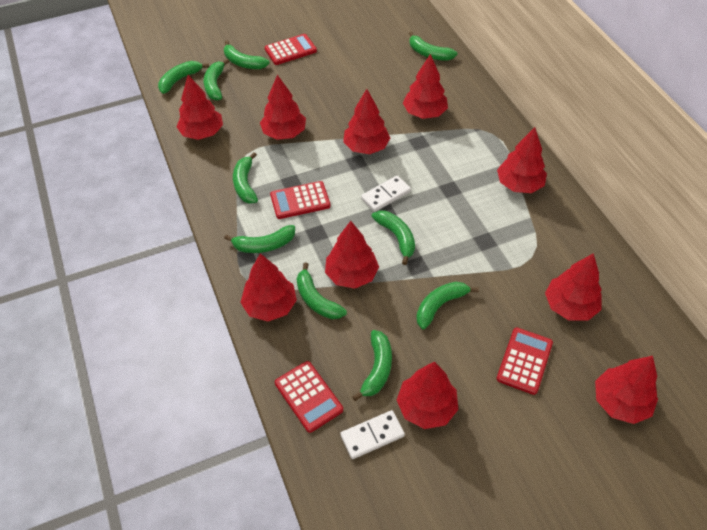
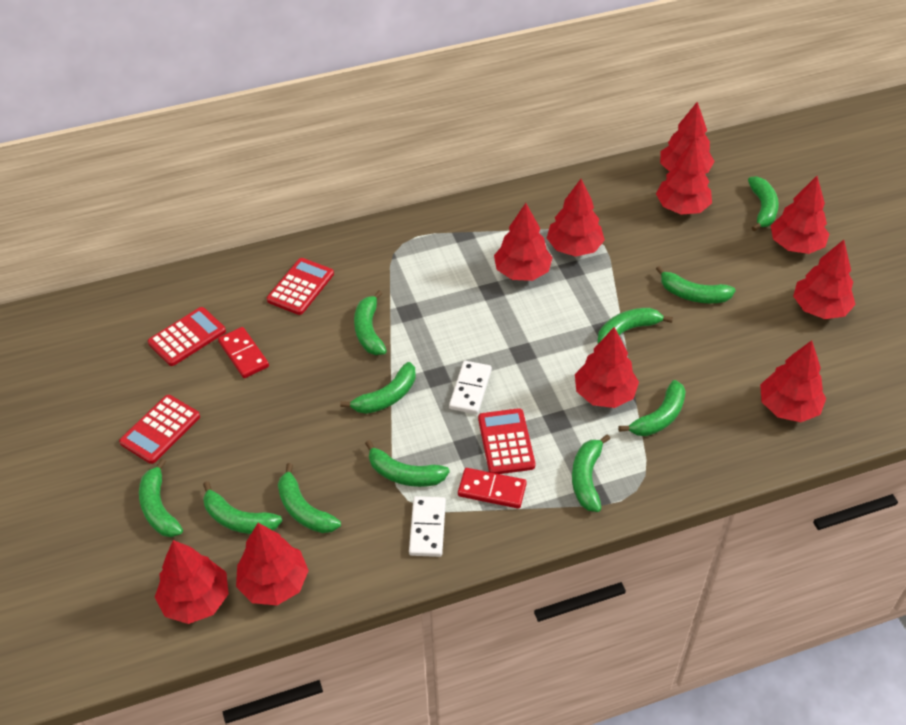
green banana: 10 -> 11
red domino: 0 -> 2

